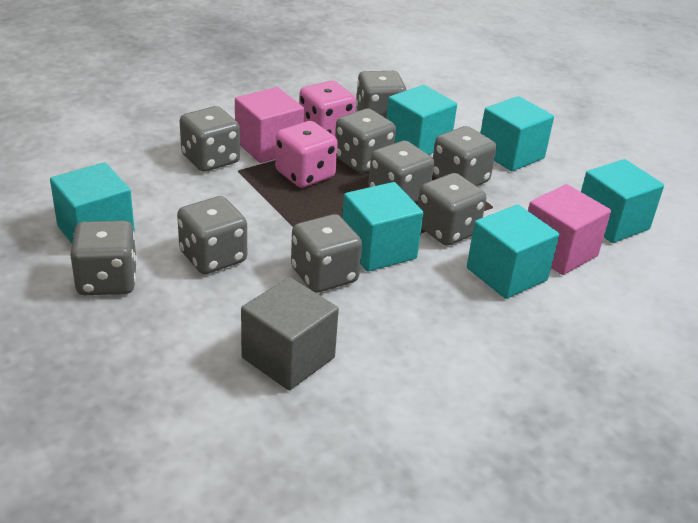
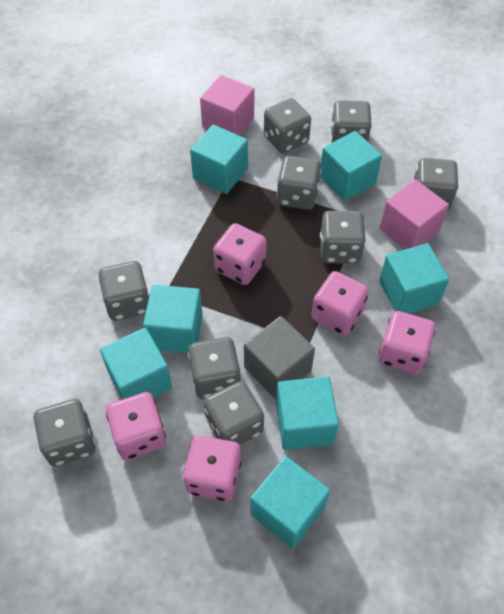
pink dice: 2 -> 5
turquoise cube: 6 -> 7

